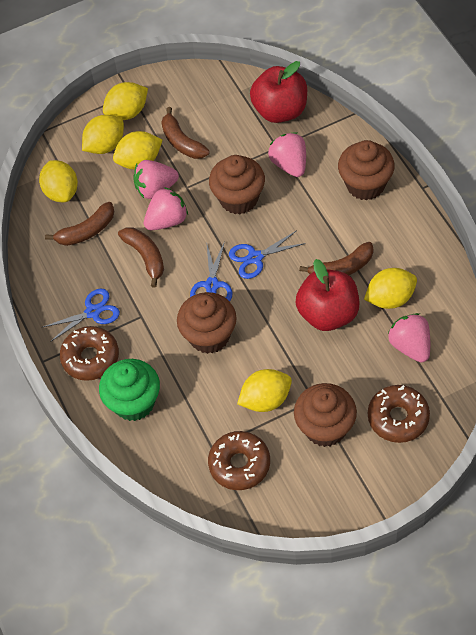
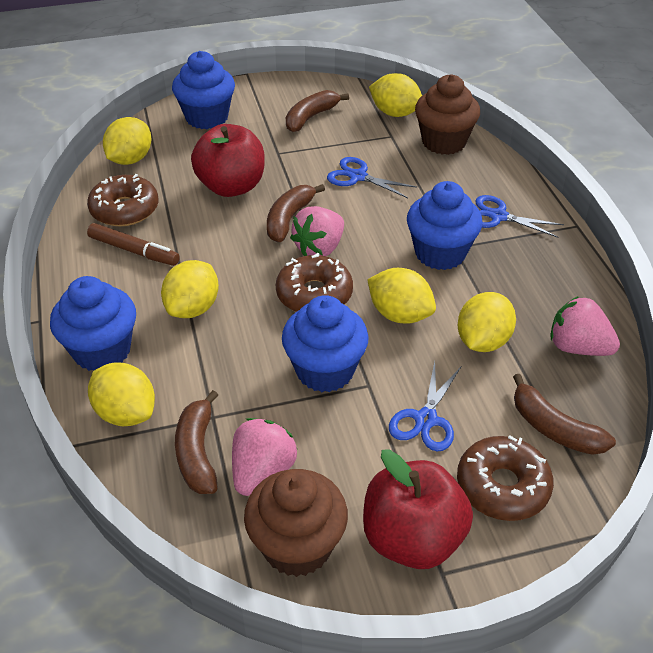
blue cupcake: 0 -> 4
brown cupcake: 4 -> 2
brown marker: 0 -> 1
green cupcake: 1 -> 0
pink strawberry: 4 -> 3

